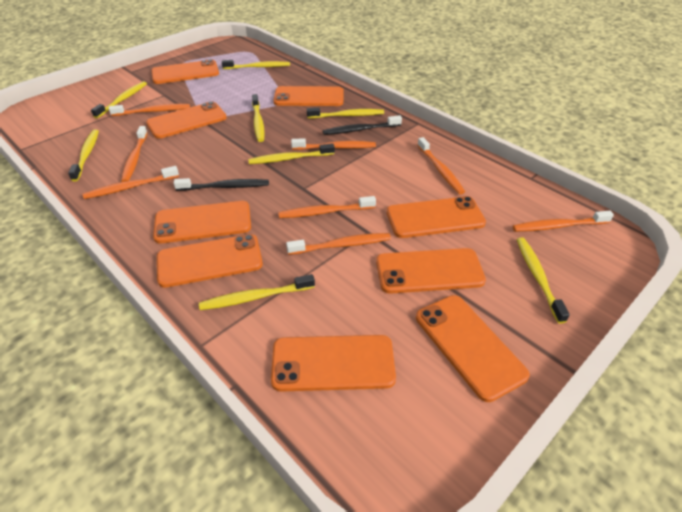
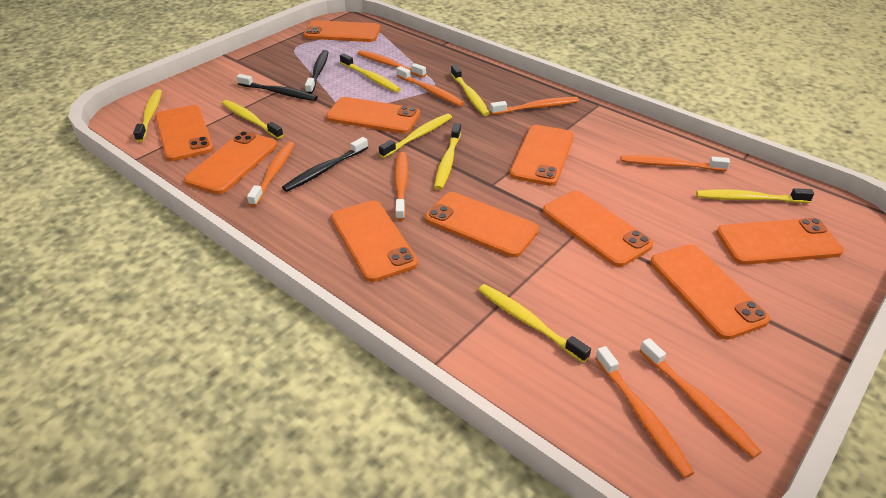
black toothbrush: 2 -> 3
orange phone: 9 -> 10

